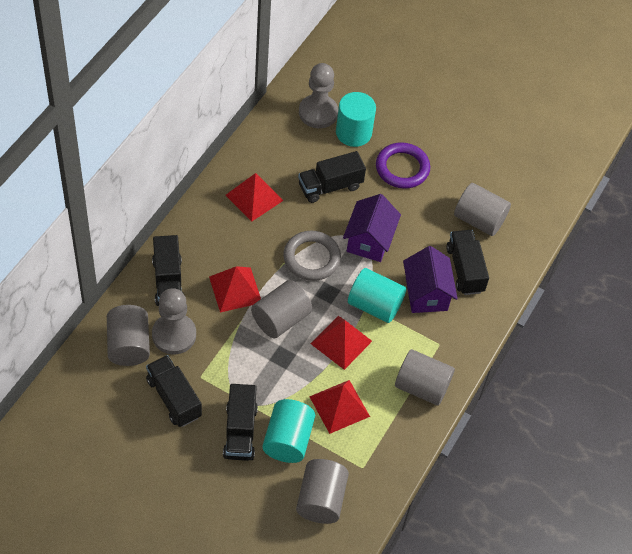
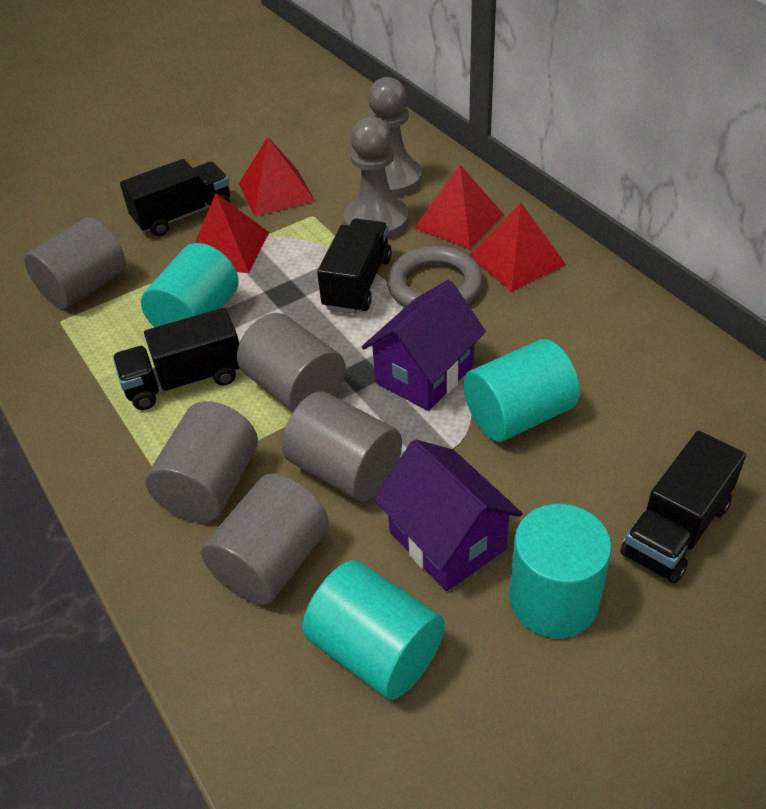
black truck: 5 -> 4
purple ring: 1 -> 0
turquoise cylinder: 3 -> 4

